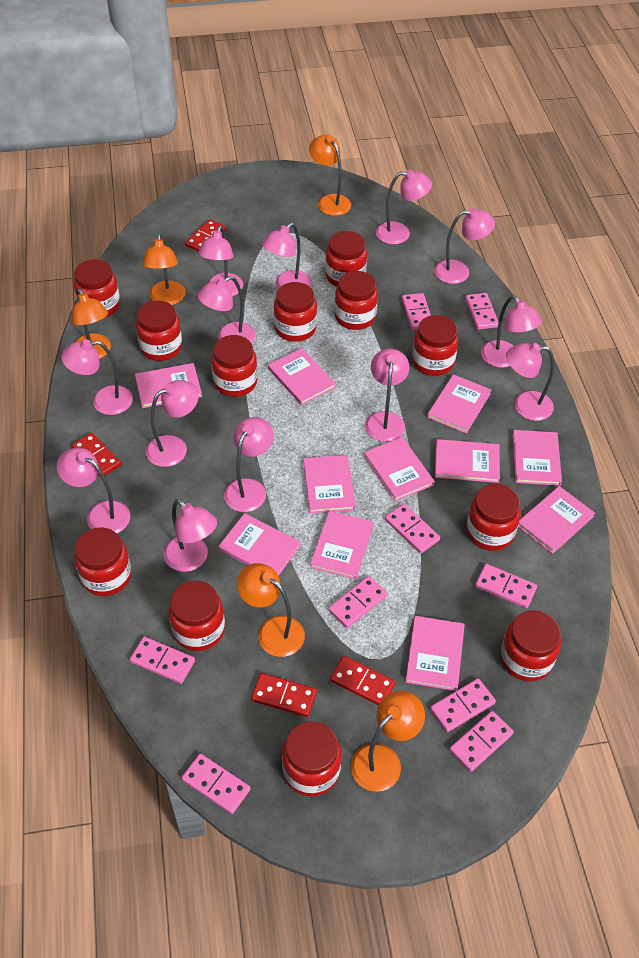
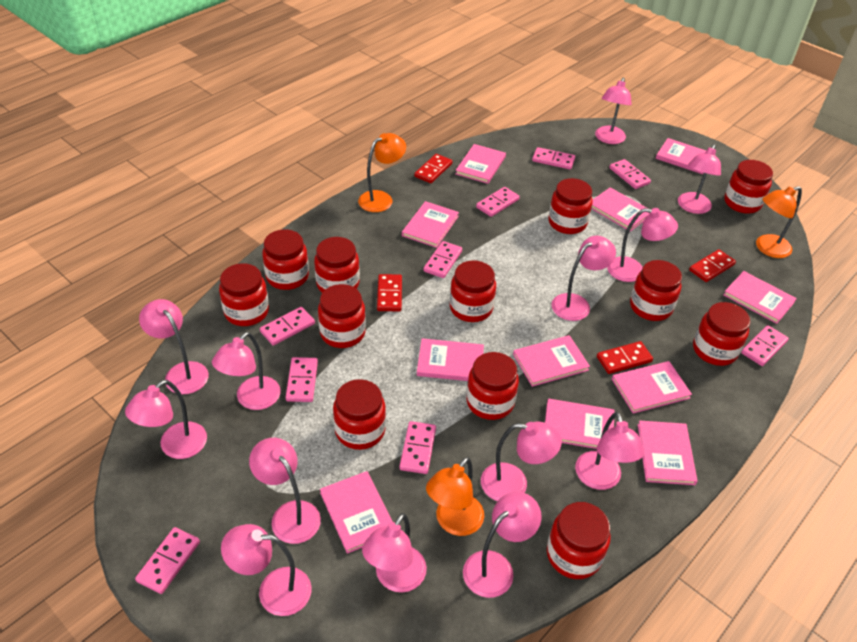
orange lamp: 5 -> 3

